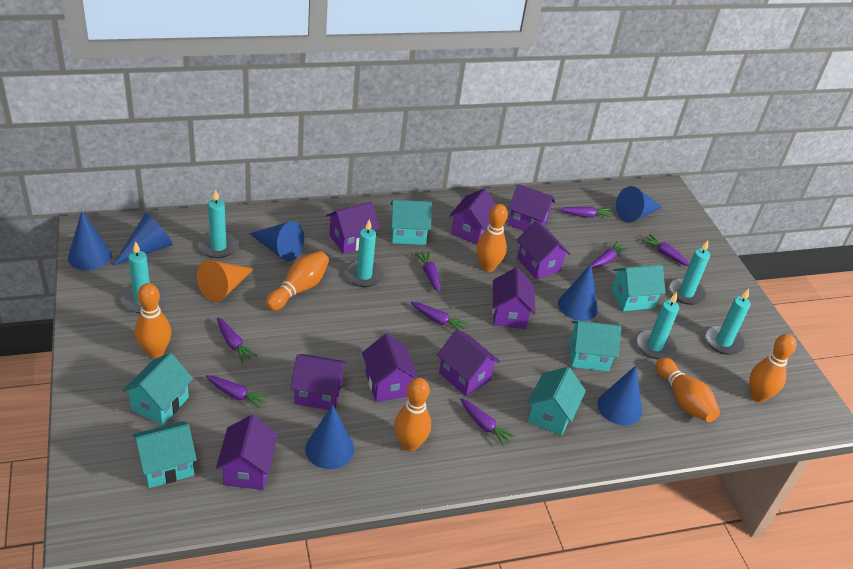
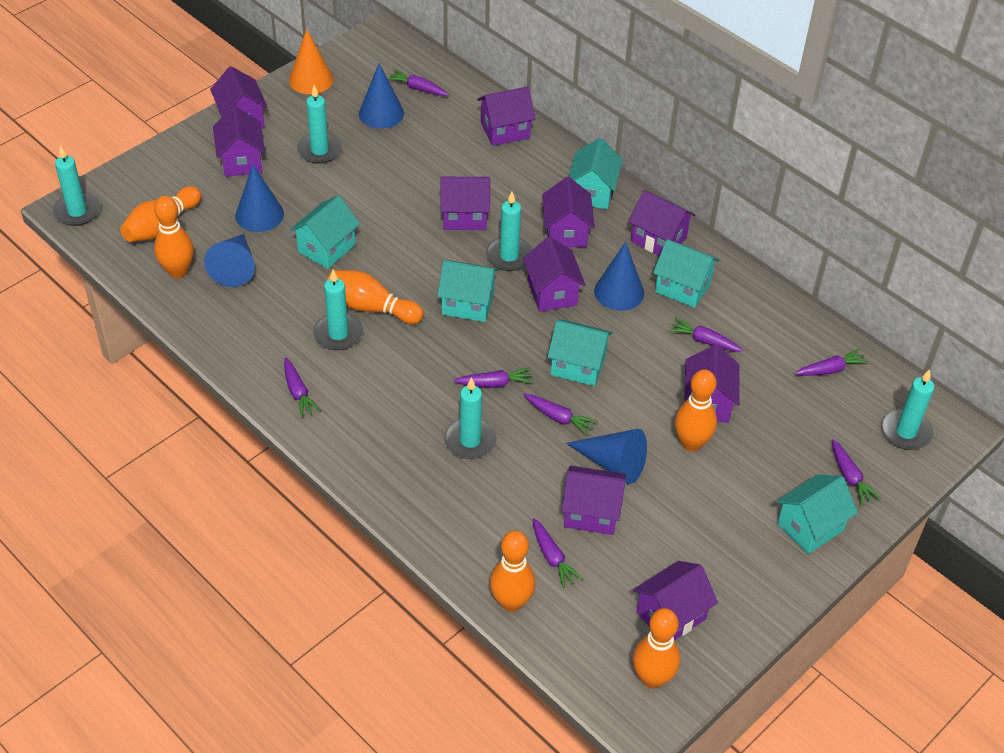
blue cone: 7 -> 5
purple house: 9 -> 10

